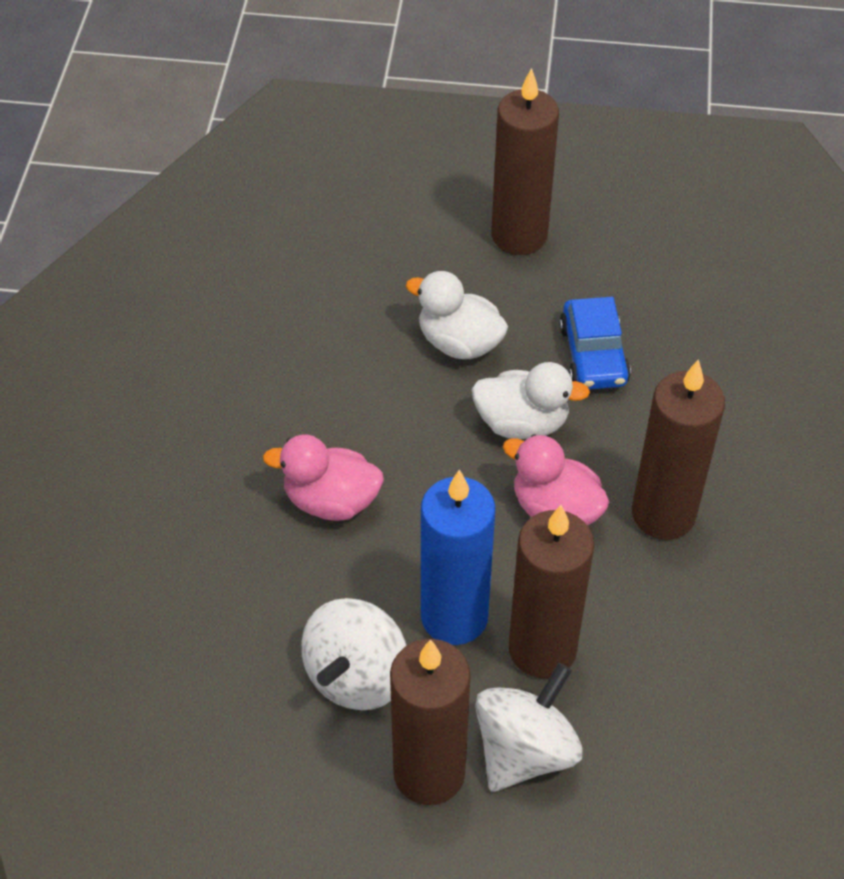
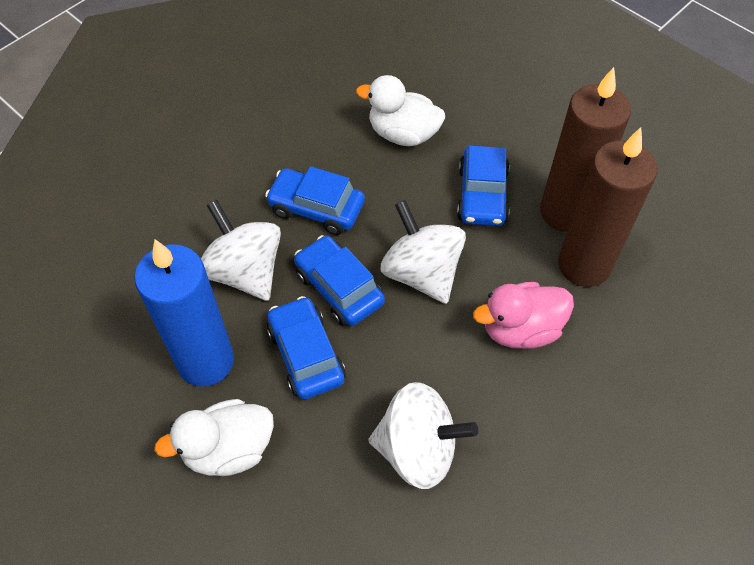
blue car: 1 -> 4
brown candle: 4 -> 2
pink duck: 2 -> 1
white spinning top: 2 -> 3

